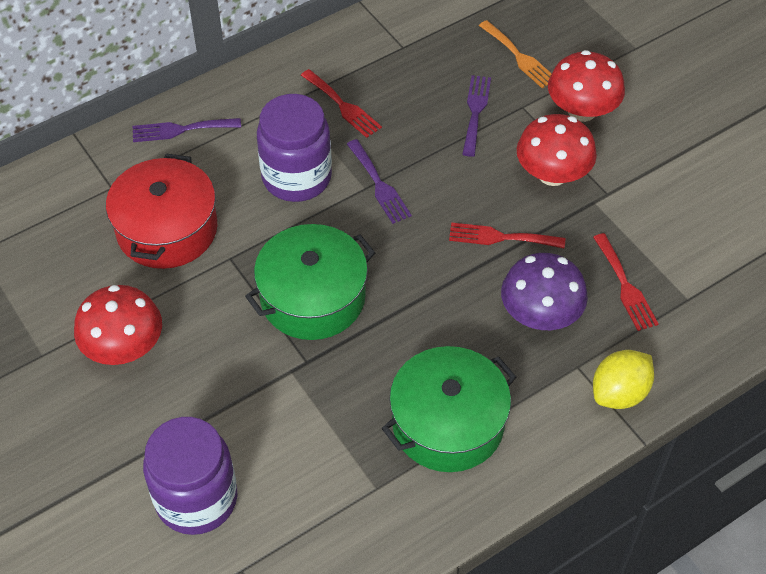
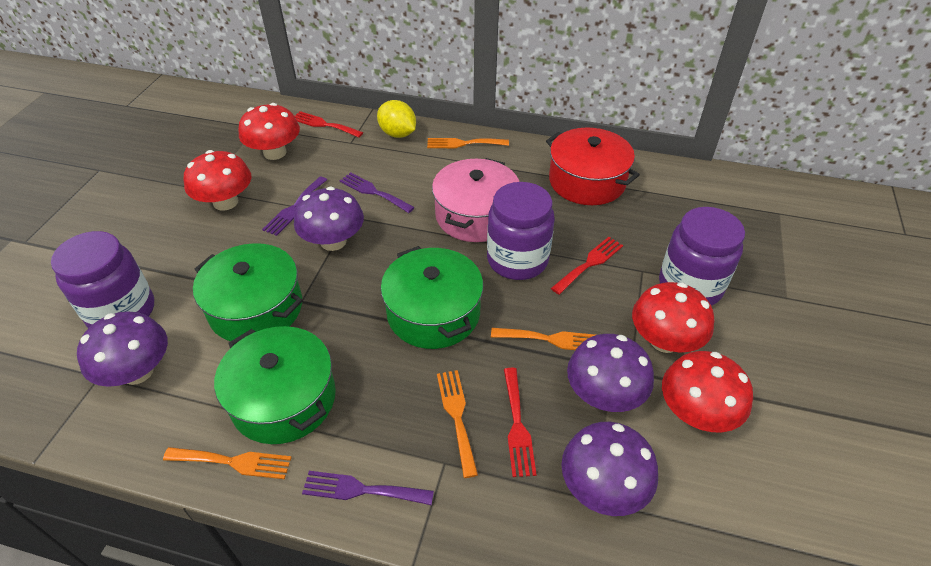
green pot: 2 -> 3
orange fork: 1 -> 4
pink pot: 0 -> 1
purple jar: 2 -> 3
purple mushroom: 1 -> 4
red mushroom: 3 -> 4

